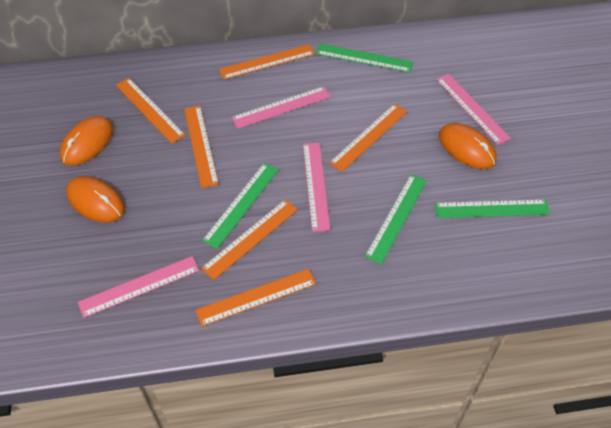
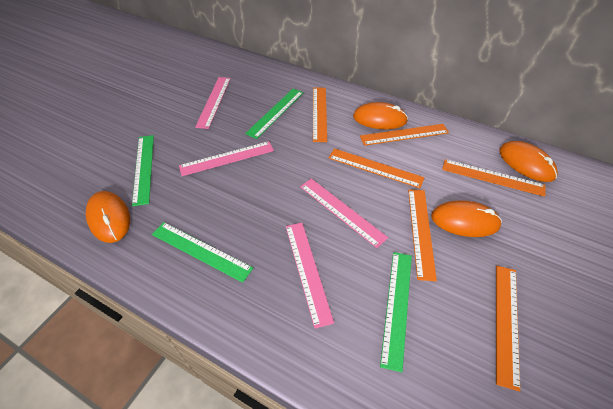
orange mouse: 3 -> 4

